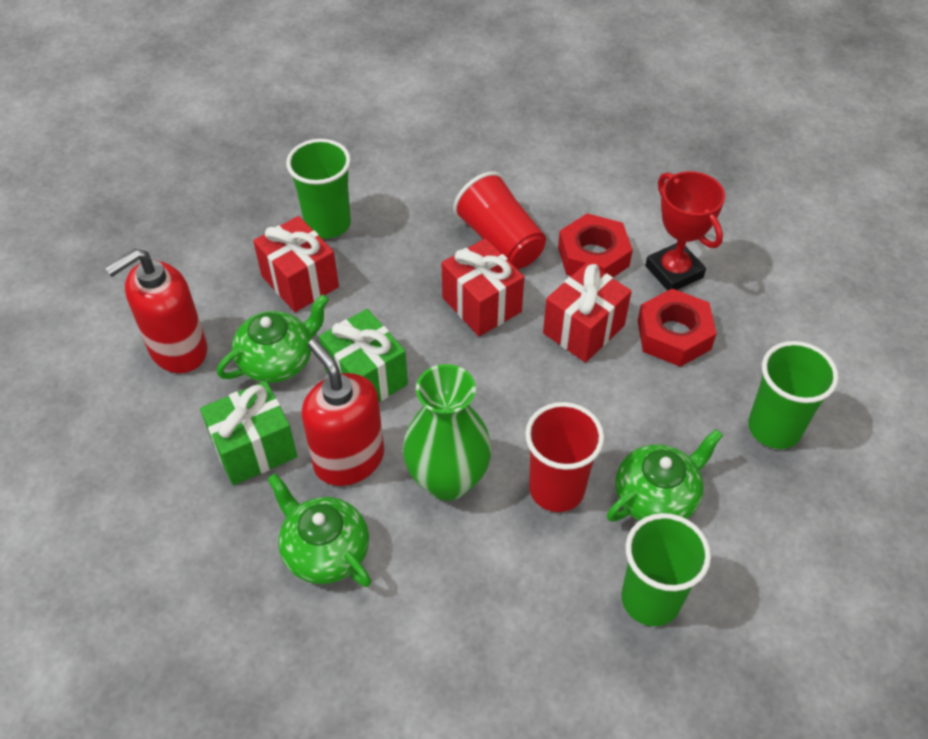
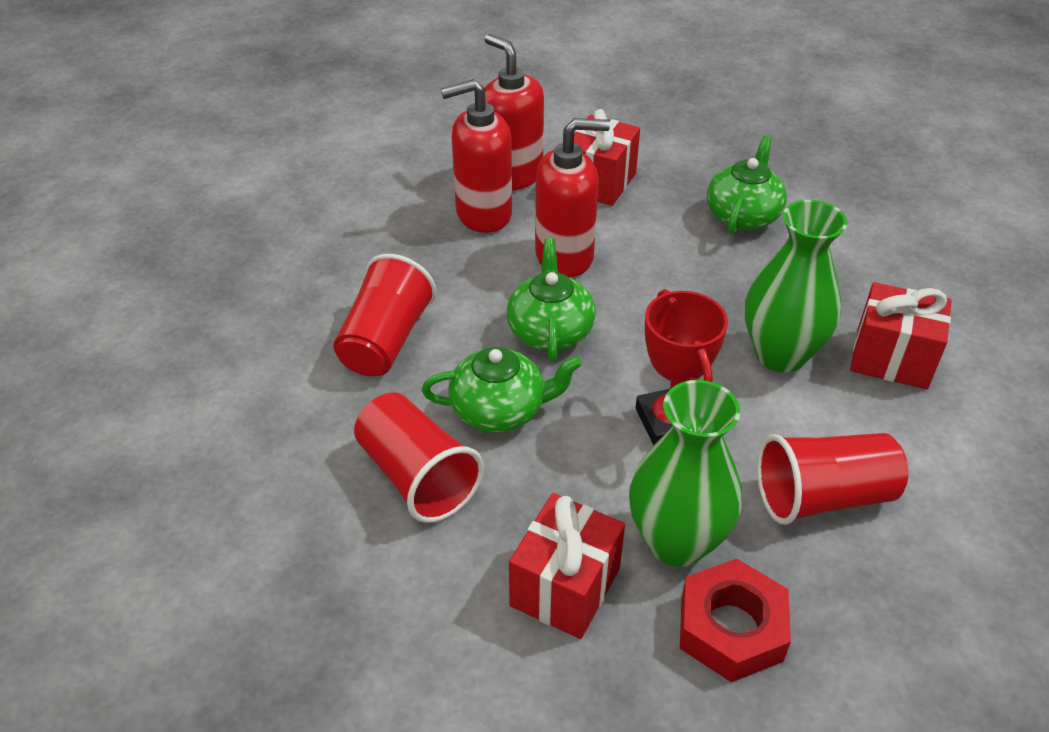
green cup: 3 -> 0
green gift: 2 -> 0
green vase: 1 -> 2
red cup: 2 -> 3
red nut: 2 -> 1
red soap dispenser: 2 -> 3

